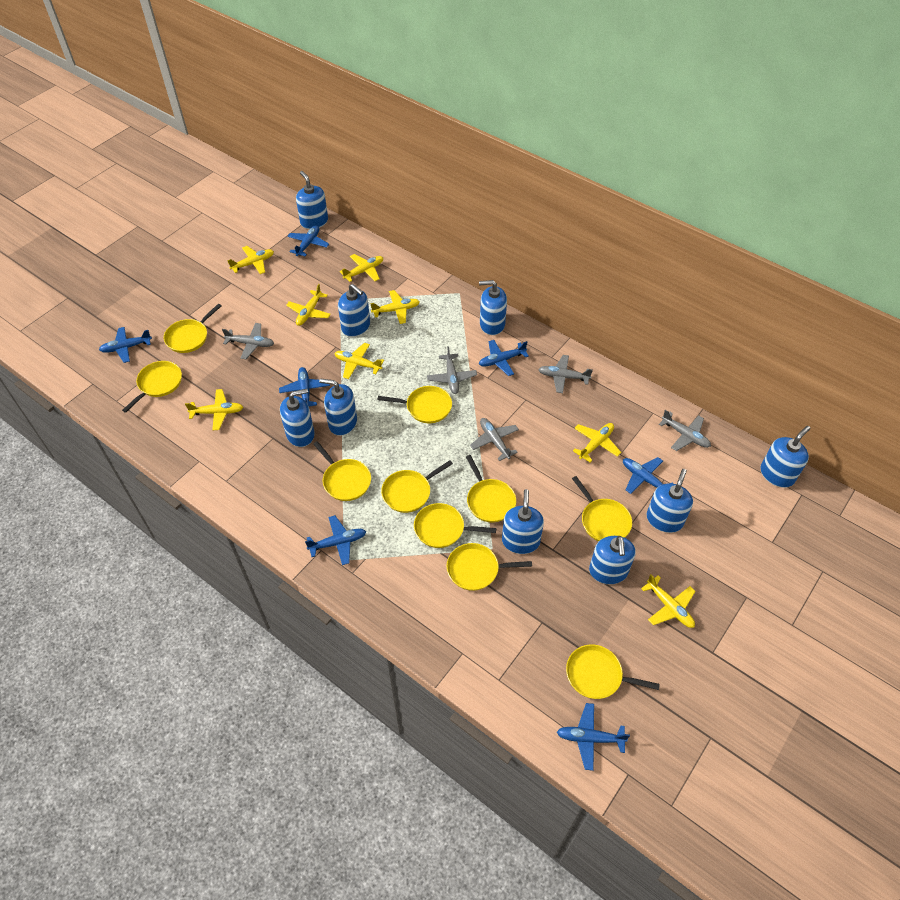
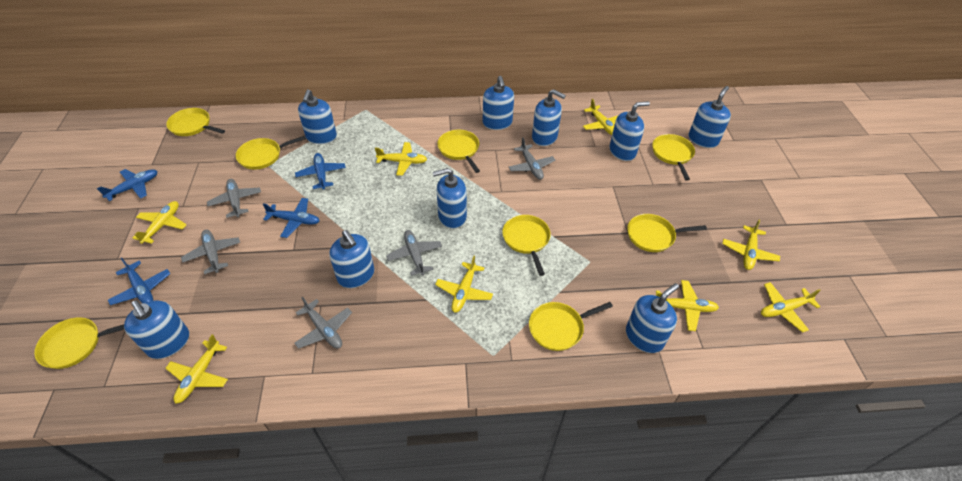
blue plane: 7 -> 4
yellow pan: 10 -> 8

